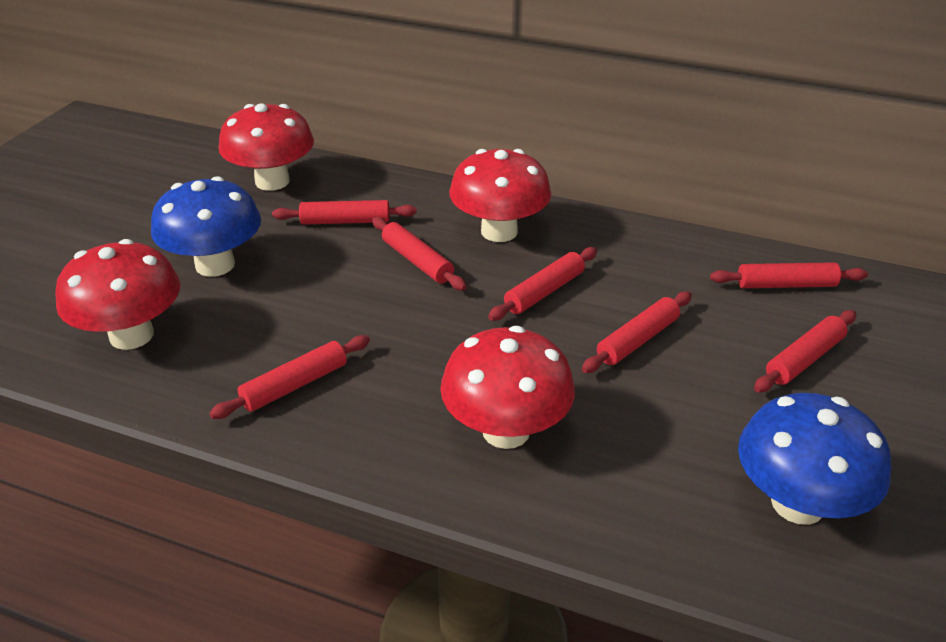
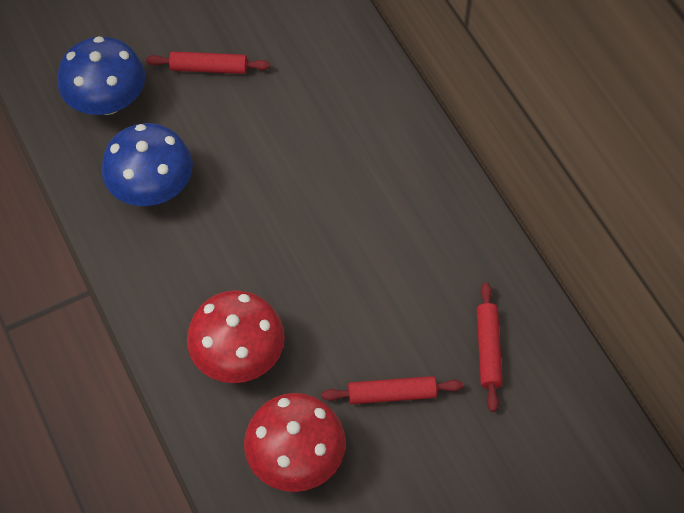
red mushroom: 4 -> 2
red rolling pin: 7 -> 3

